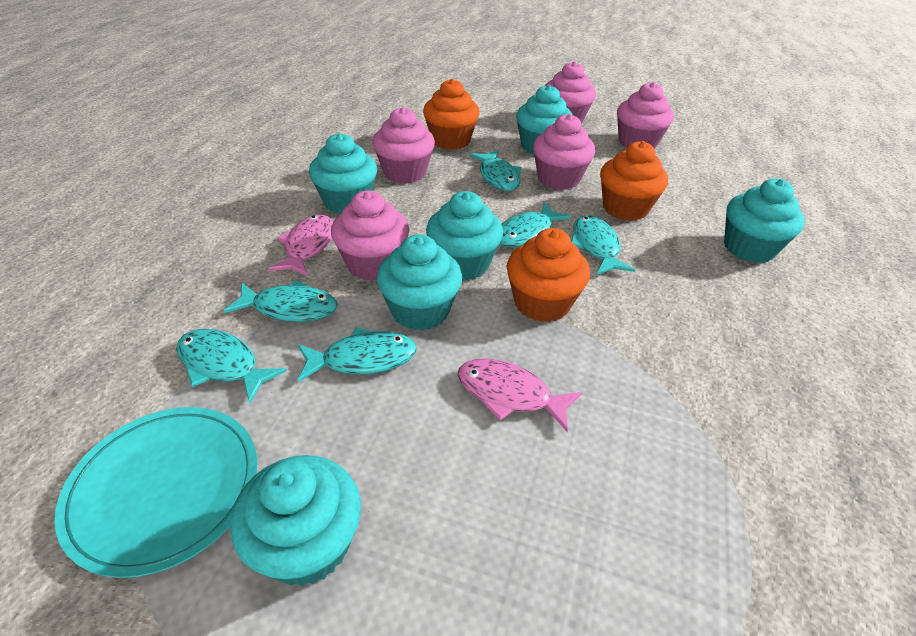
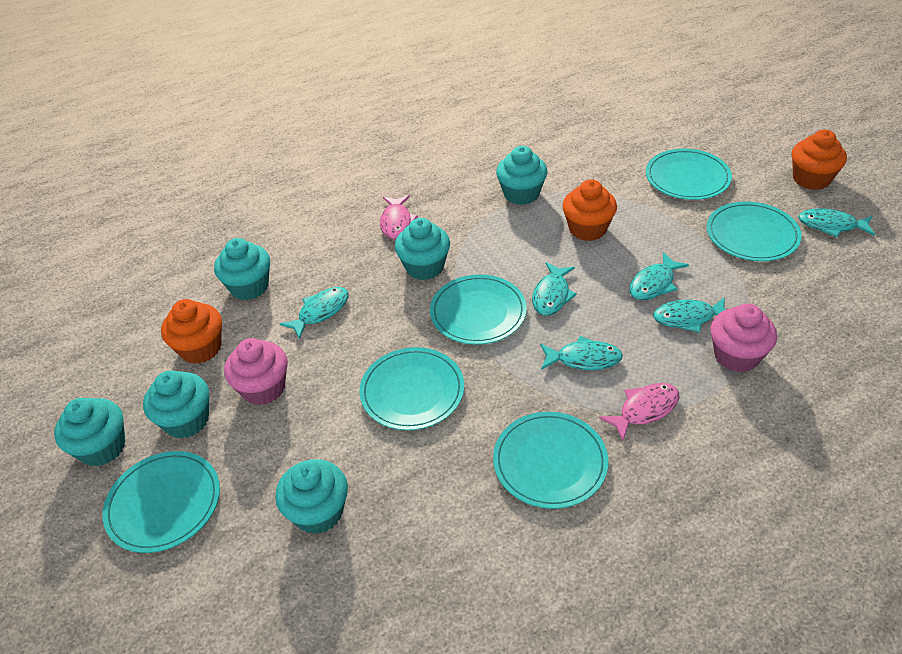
pink cupcake: 5 -> 2
turquoise plate: 1 -> 6

